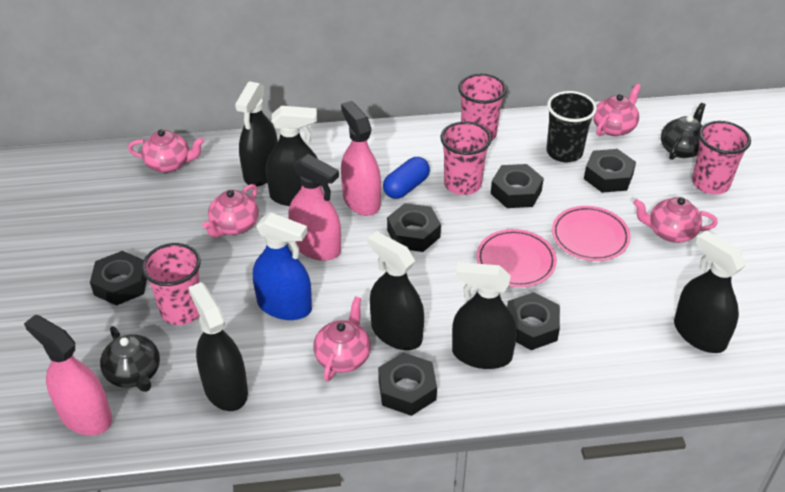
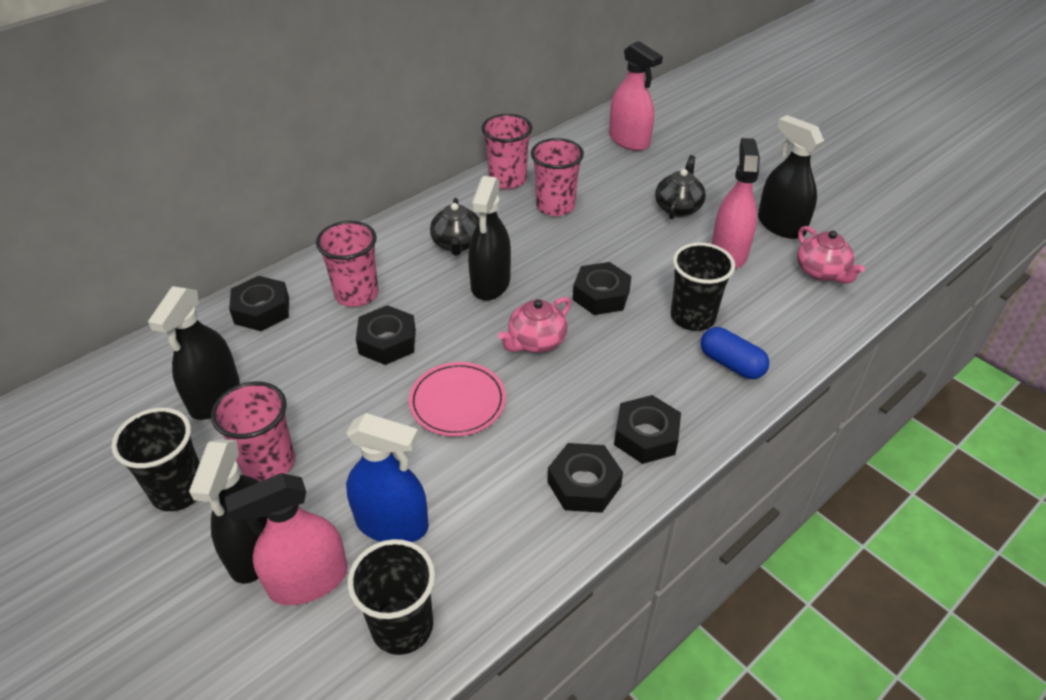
black cup: 1 -> 3
black nut: 6 -> 5
black spray bottle: 6 -> 4
pink plate: 2 -> 1
pink teapot: 5 -> 2

